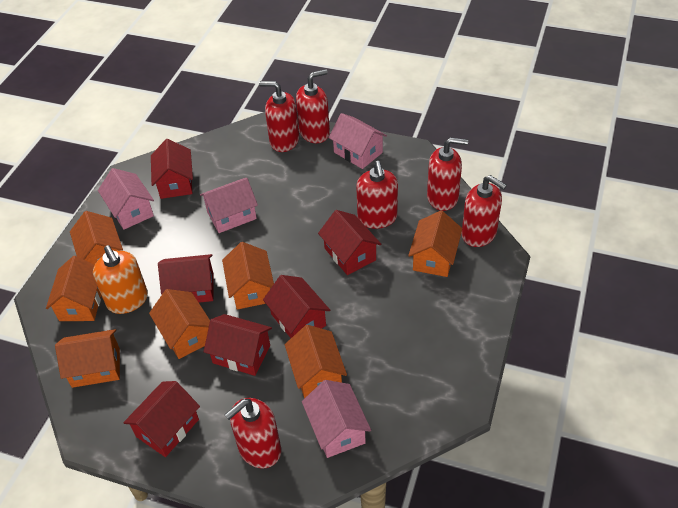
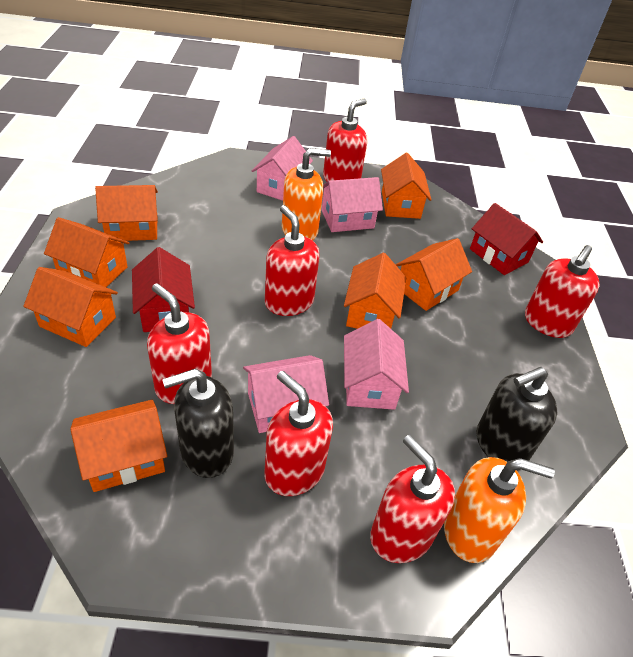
black soap dispenser: 0 -> 2
orange soap dispenser: 1 -> 2
red house: 6 -> 2

